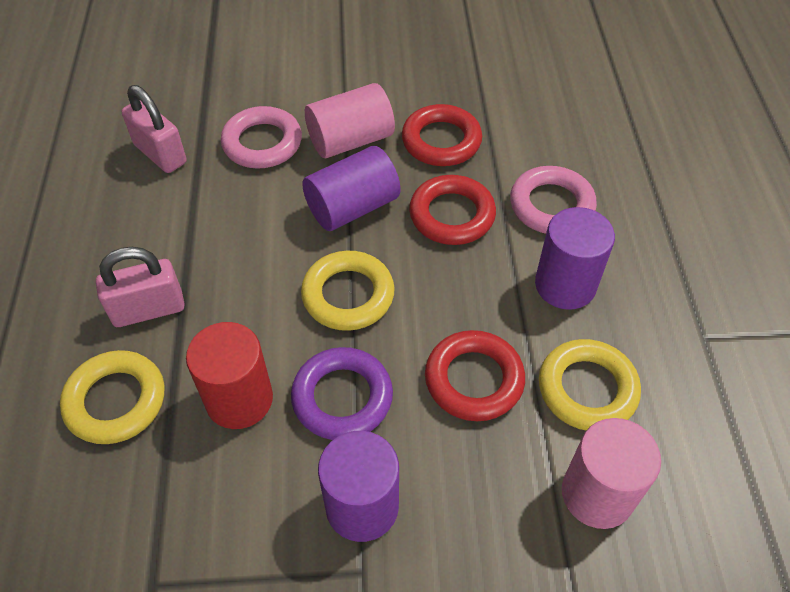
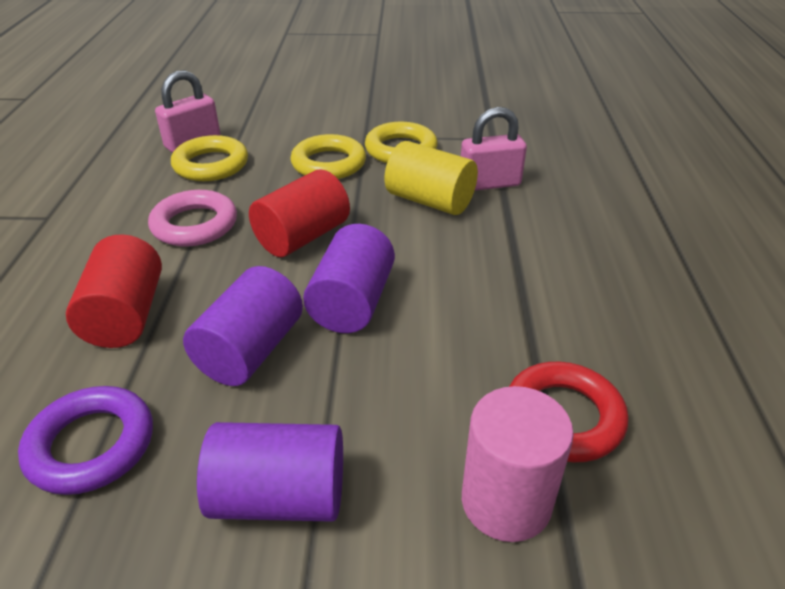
pink cylinder: 2 -> 1
pink ring: 2 -> 1
red cylinder: 1 -> 2
red ring: 3 -> 1
yellow cylinder: 0 -> 1

